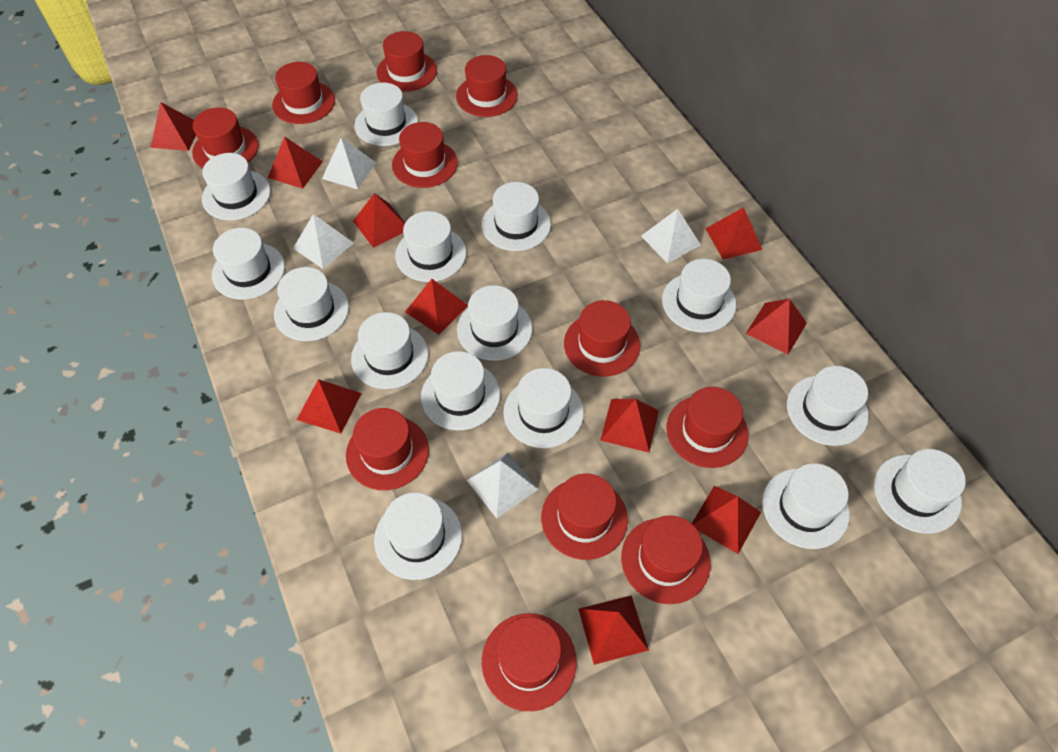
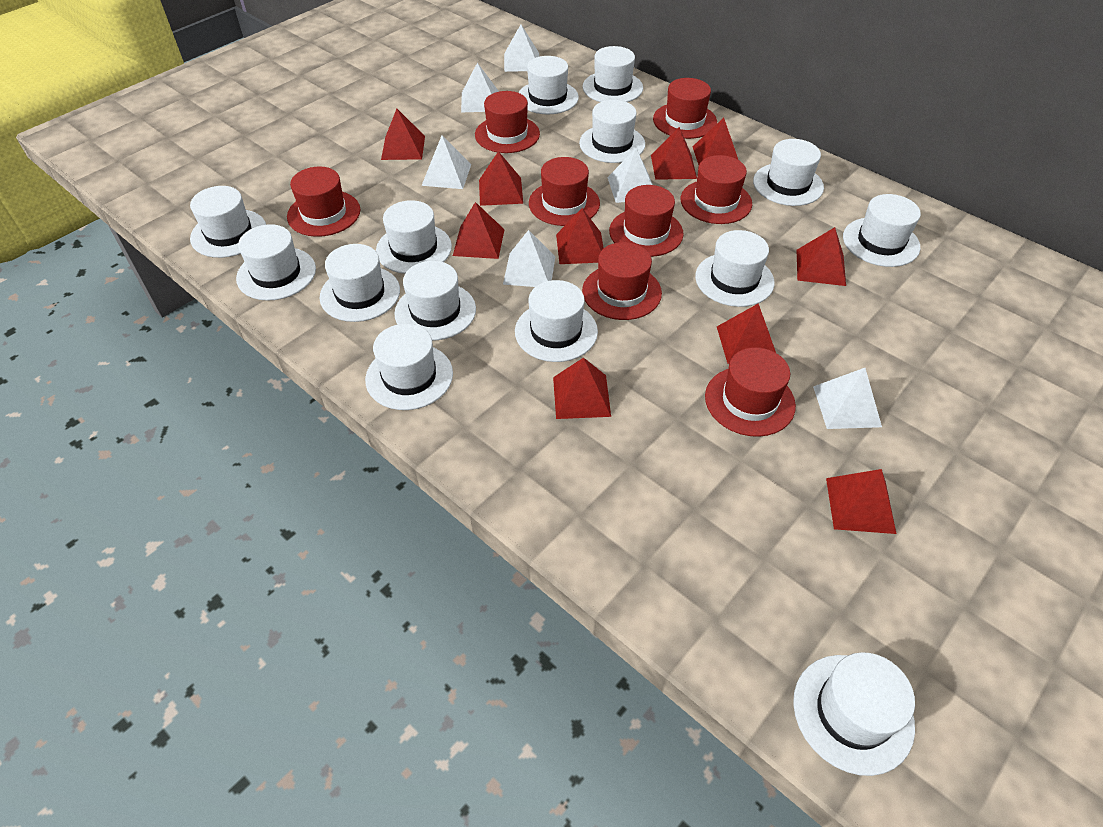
red hat: 11 -> 8
white hat: 15 -> 14
white pyramid: 4 -> 6

